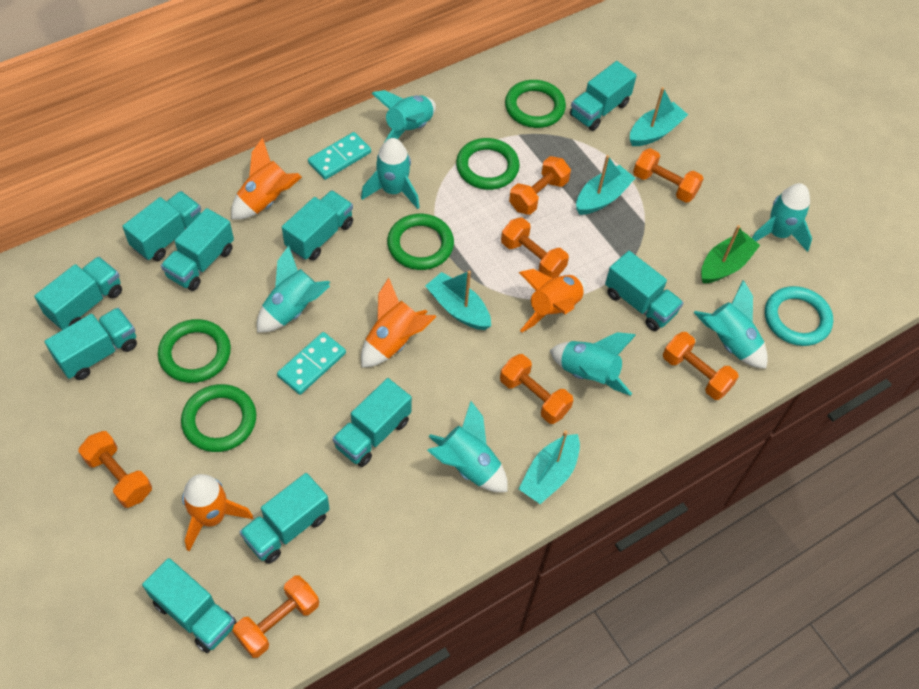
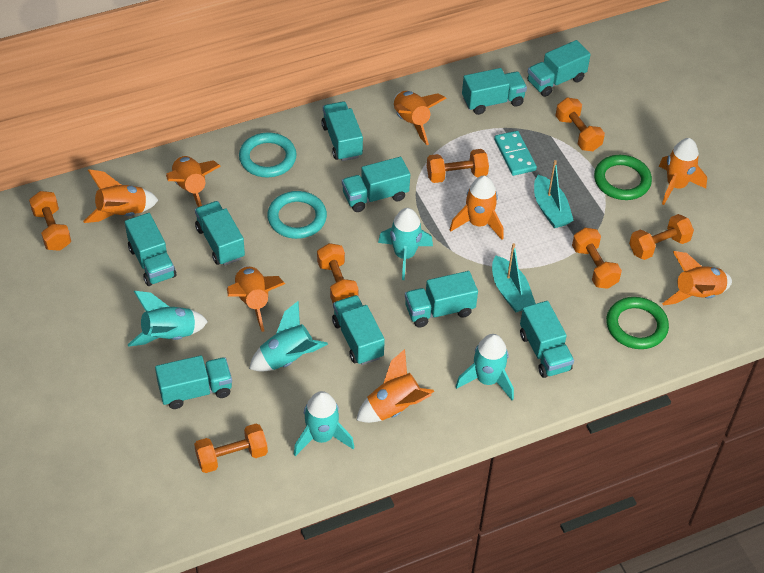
green boat: 1 -> 0
green ring: 5 -> 2
orange rocket: 4 -> 8
turquoise boat: 4 -> 2
turquoise domino: 2 -> 1
turquoise ring: 1 -> 2
turquoise rocket: 7 -> 5

